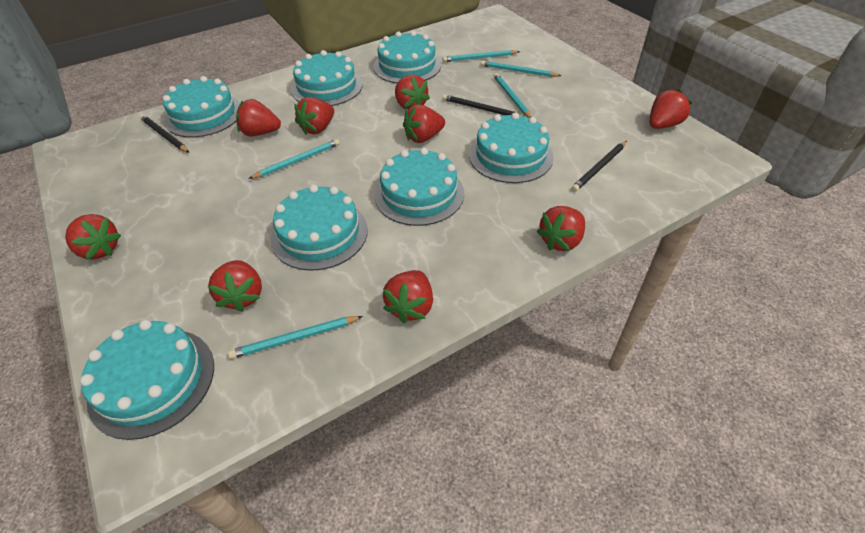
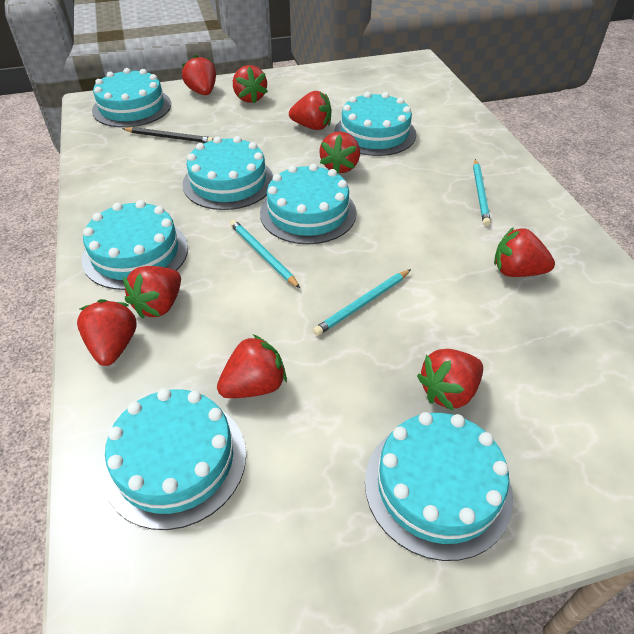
black pencil: 3 -> 1
turquoise pencil: 5 -> 3

